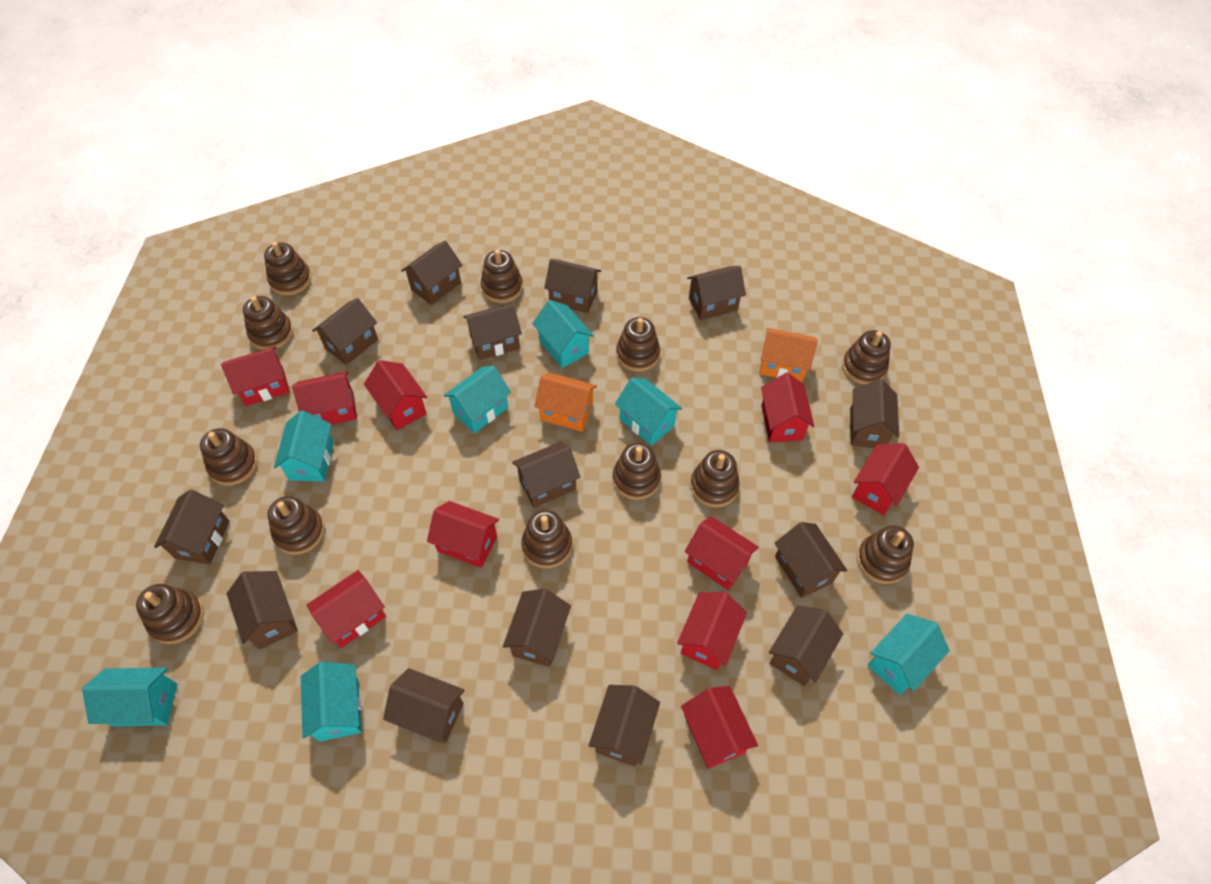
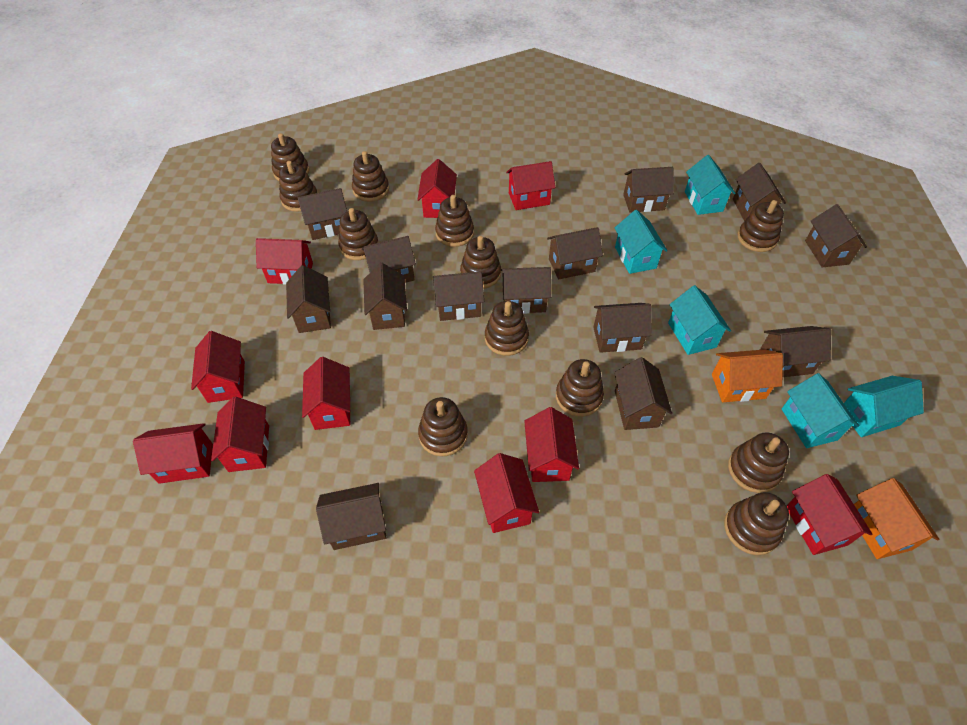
turquoise house: 7 -> 5

